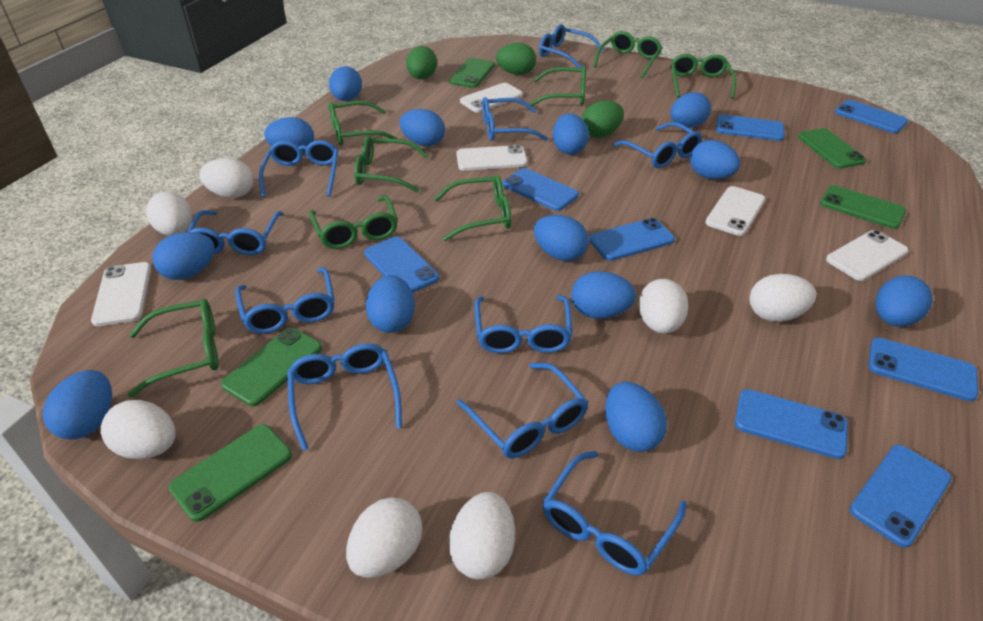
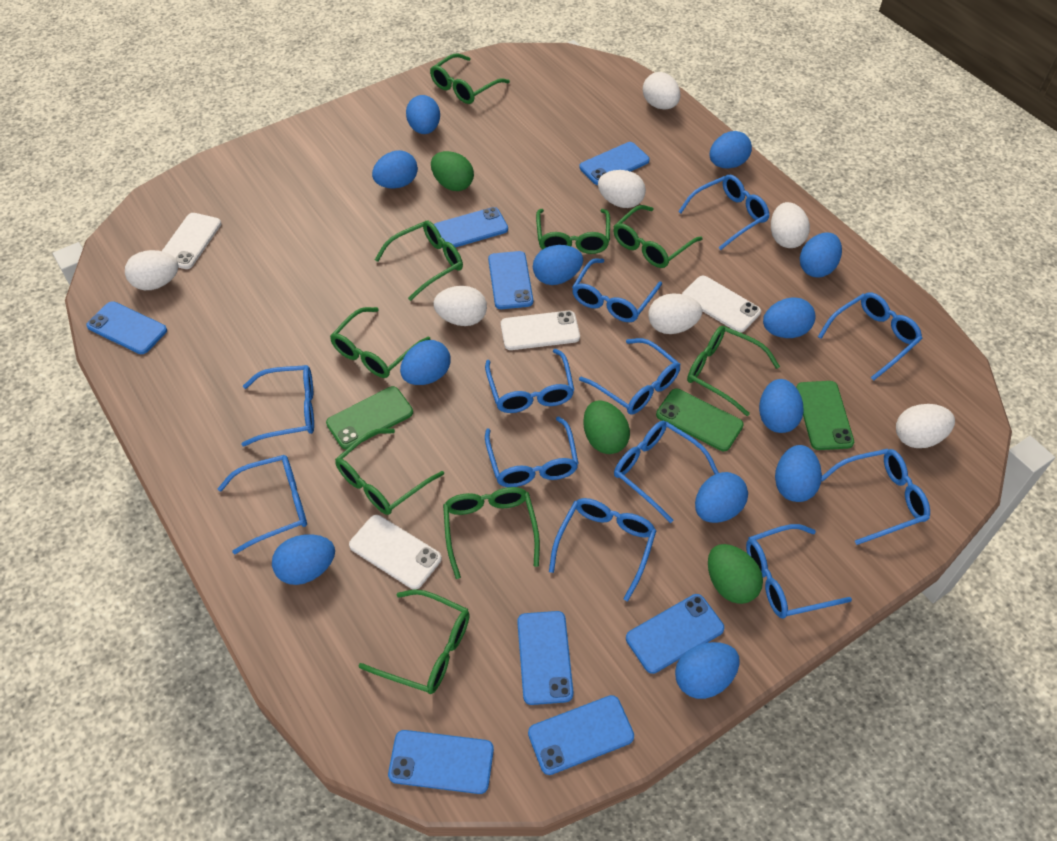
blue egg: 13 -> 12
blue glasses: 10 -> 12
green glasses: 8 -> 9
green phone: 5 -> 3
white phone: 5 -> 4

